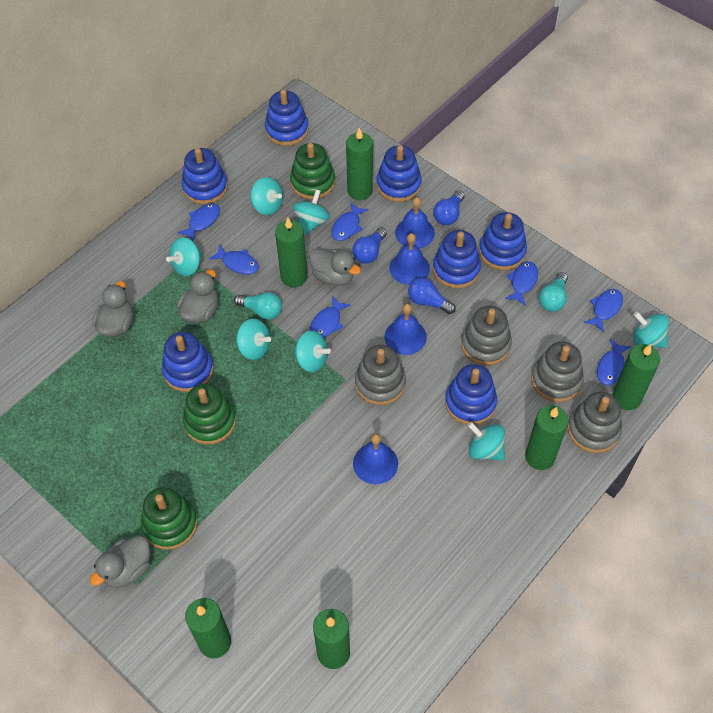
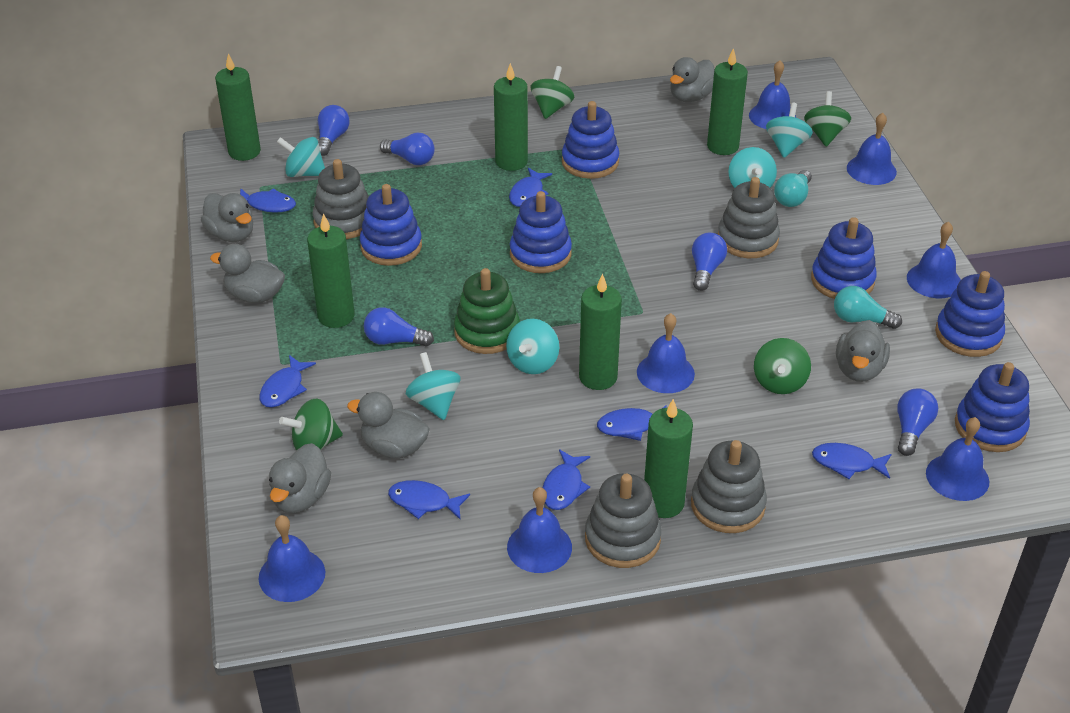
blue bell: 4 -> 7
blue light bulb: 3 -> 5
blue stacking toy: 7 -> 6
green spinning top: 0 -> 4
green stacking toy: 3 -> 1
grey duck: 4 -> 6
turquoise spinning top: 7 -> 5

